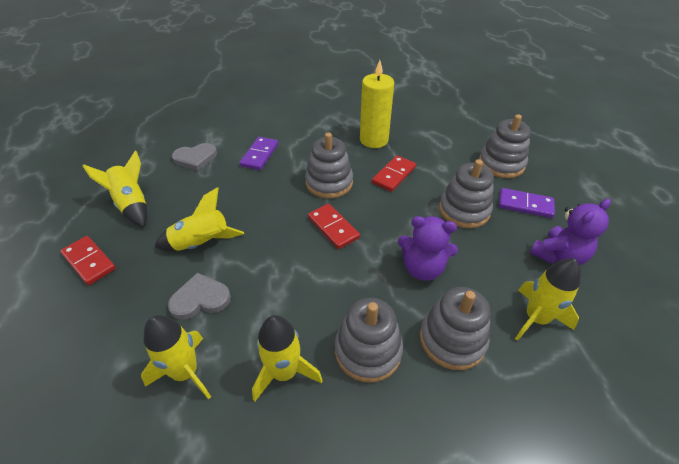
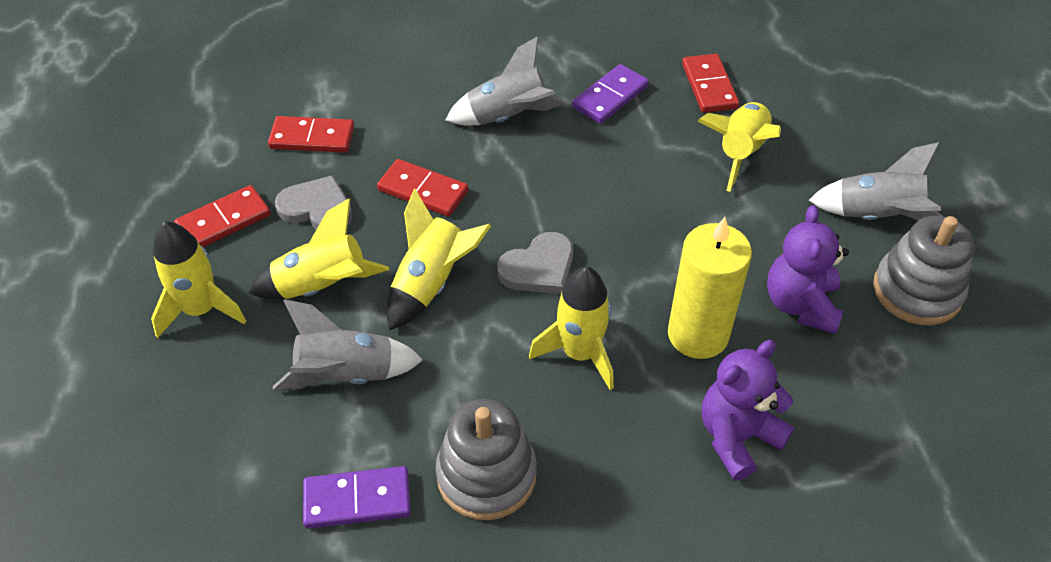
grey rocket: 0 -> 3
grey stacking toy: 5 -> 2
red domino: 3 -> 4

